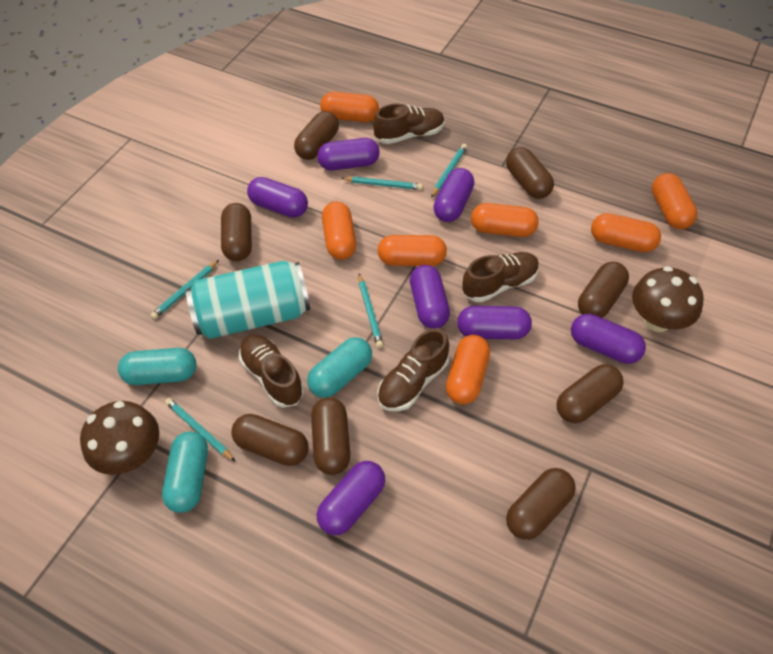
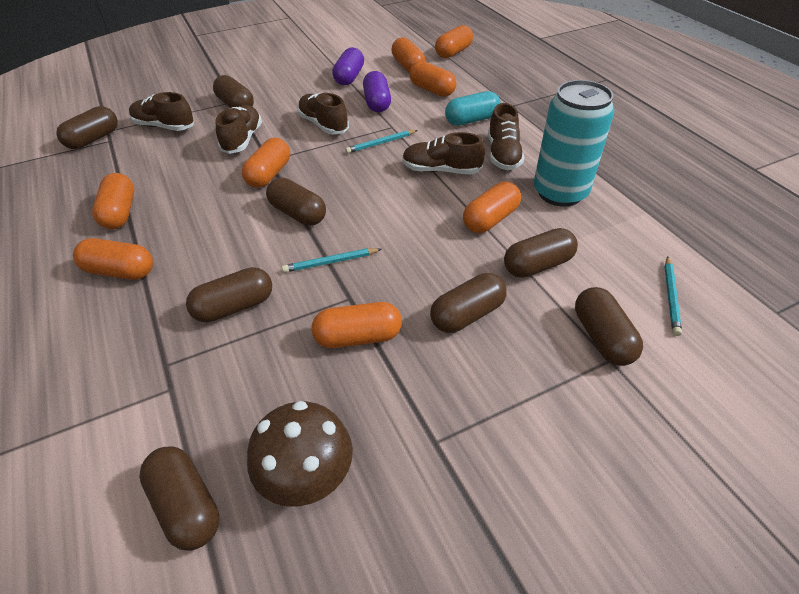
brown mushroom: 2 -> 1
brown shoe: 4 -> 5
orange capsule: 7 -> 8
purple capsule: 7 -> 2
turquoise capsule: 3 -> 1
turquoise pencil: 5 -> 3

